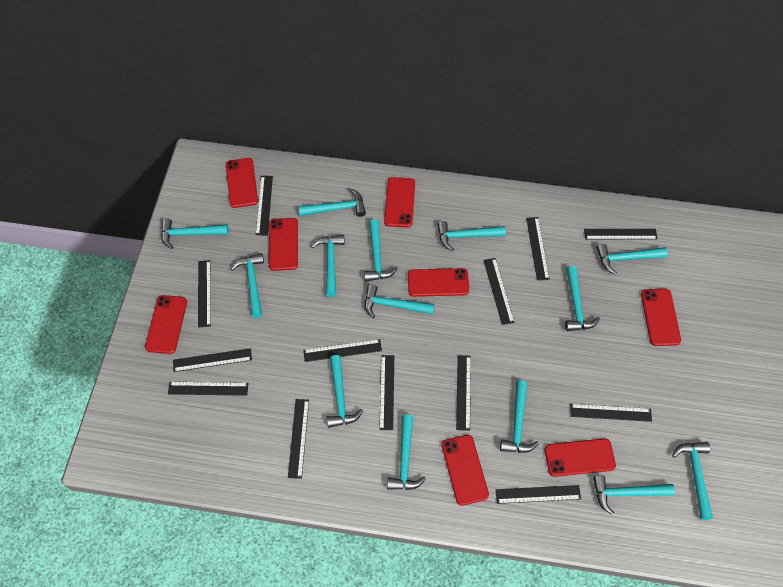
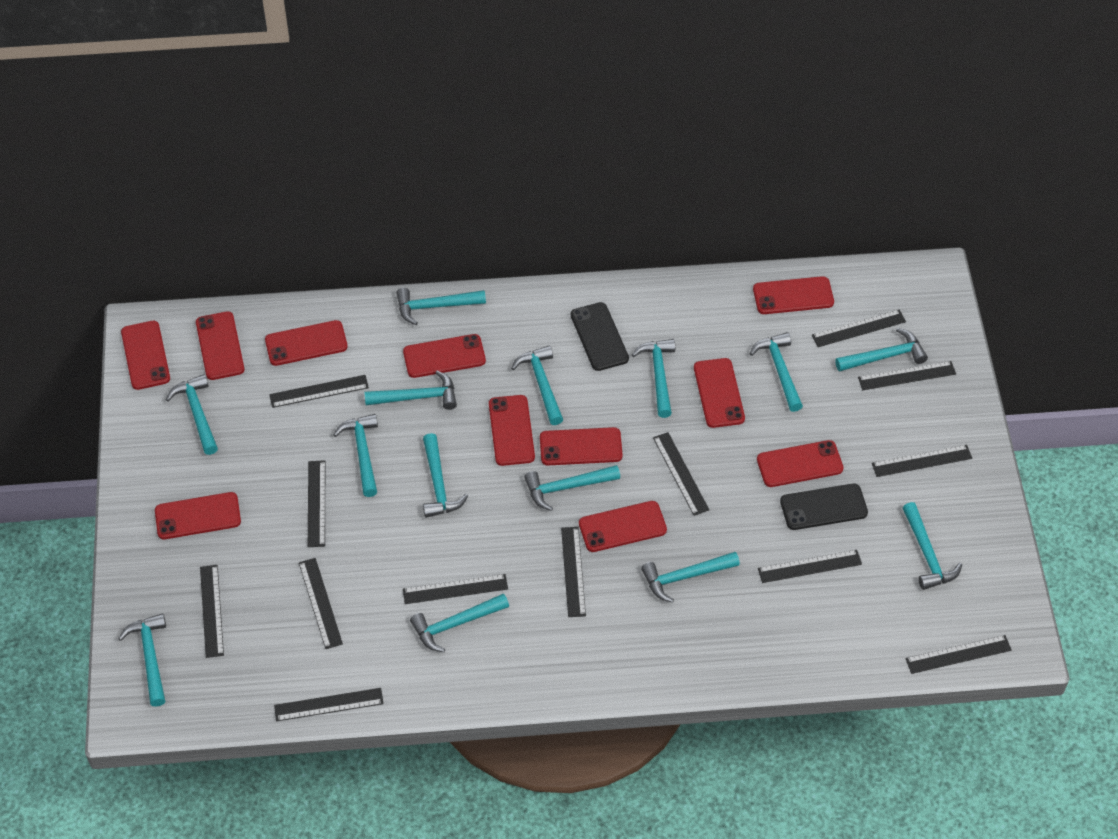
black phone: 0 -> 2
red phone: 8 -> 11

